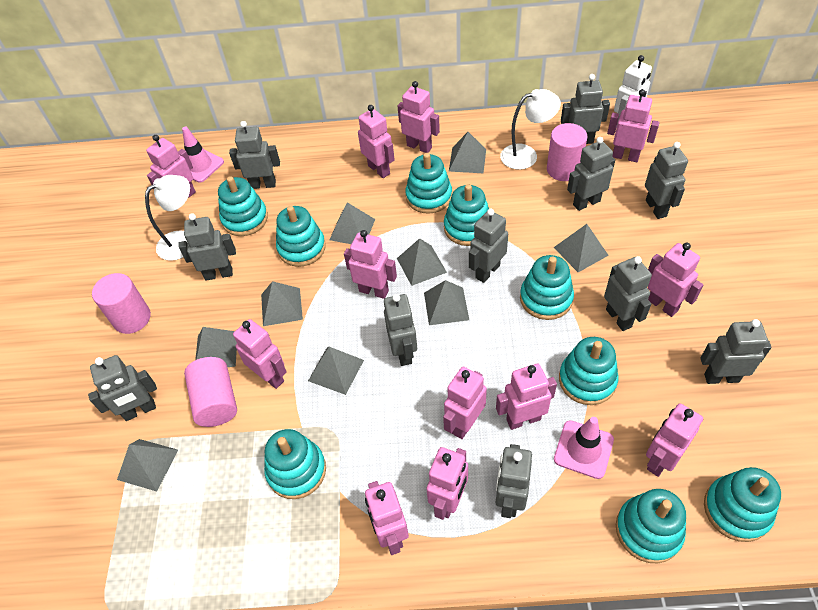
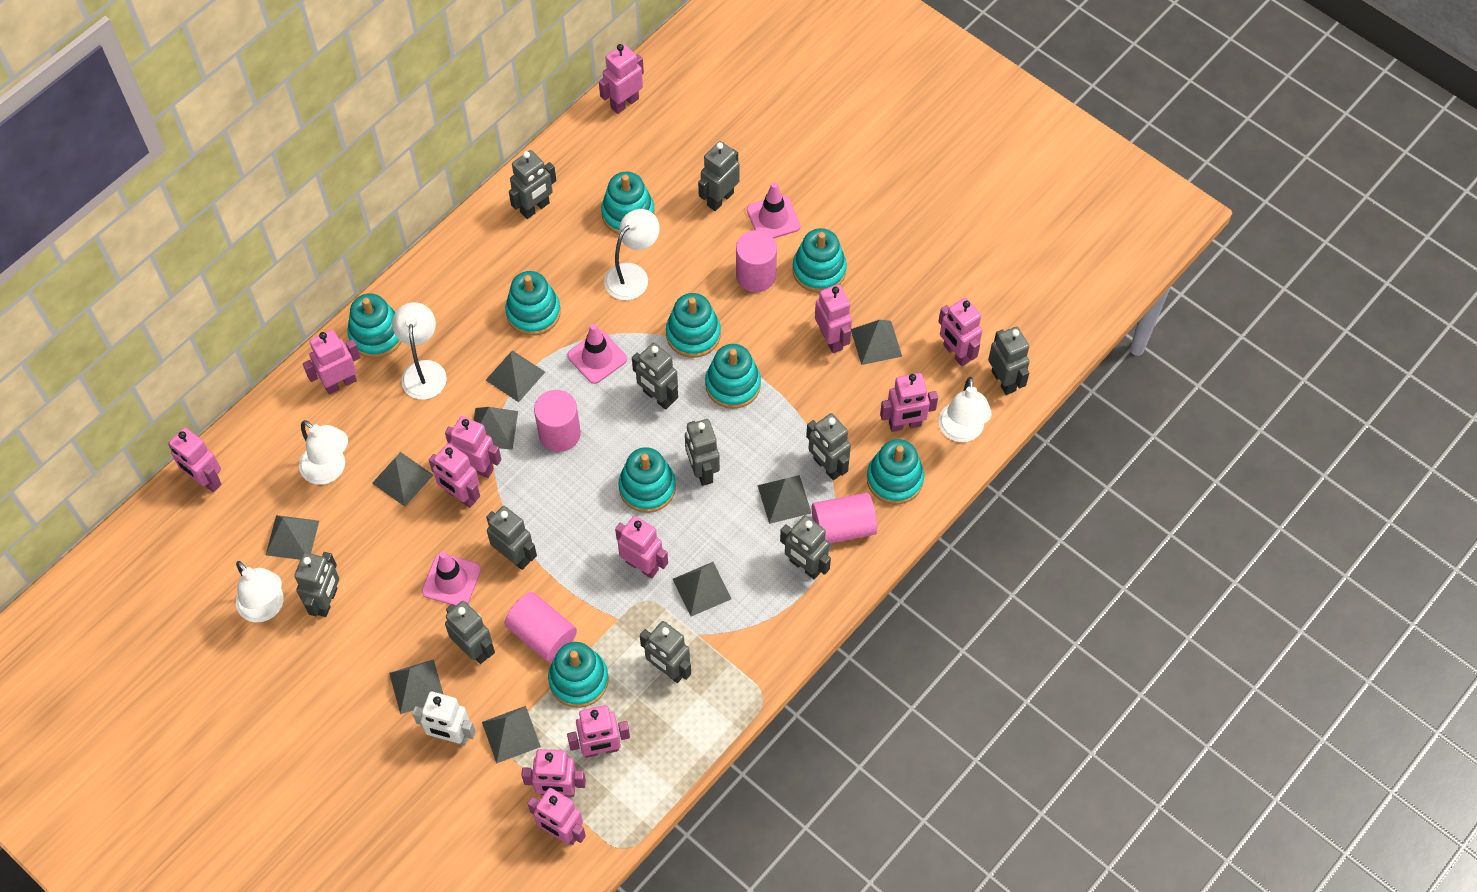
pink cylinder: 3 -> 4
pink traffic cone: 2 -> 3
white lamp: 2 -> 5

